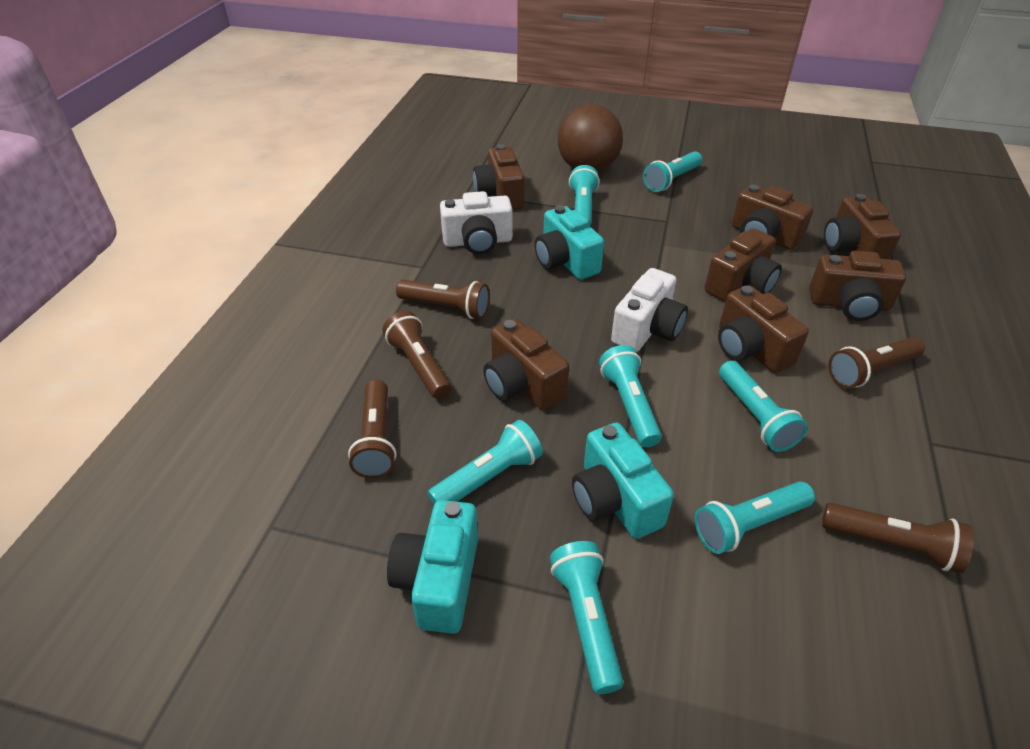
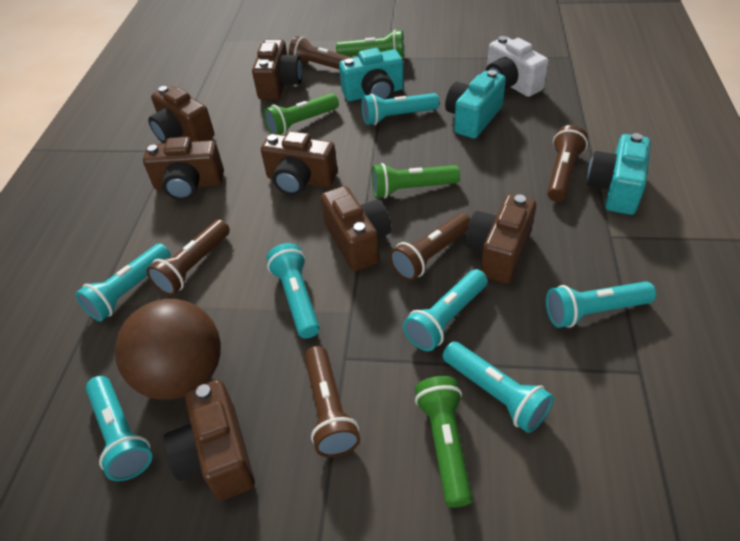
green flashlight: 0 -> 4
white camera: 2 -> 1

